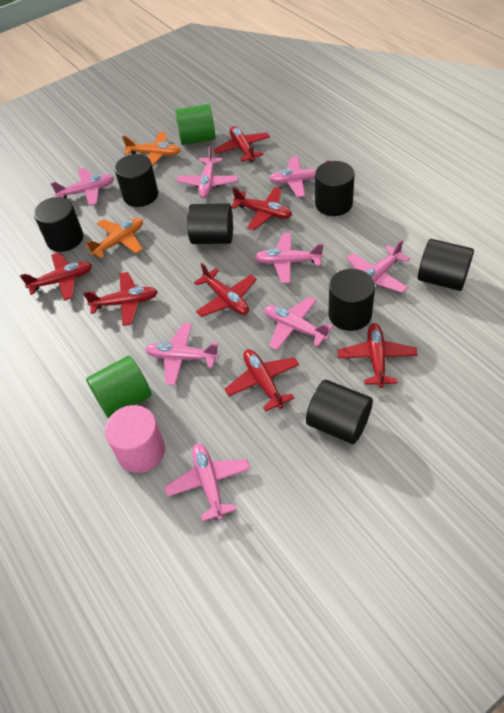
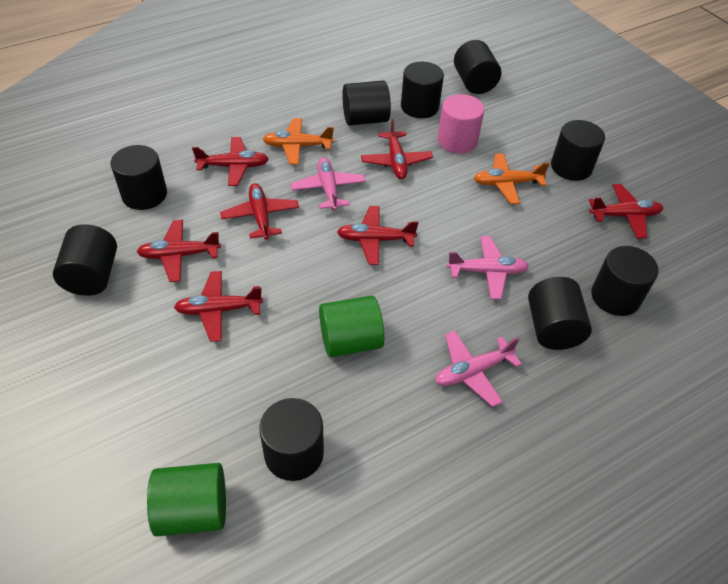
black cylinder: 7 -> 9
pink plane: 8 -> 3

